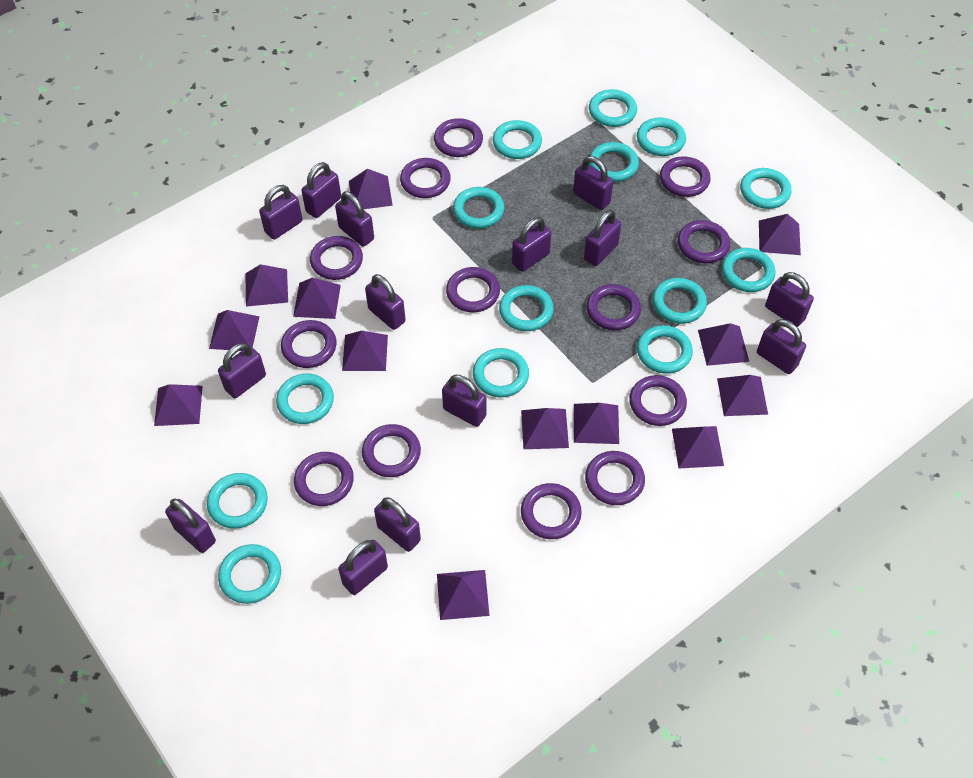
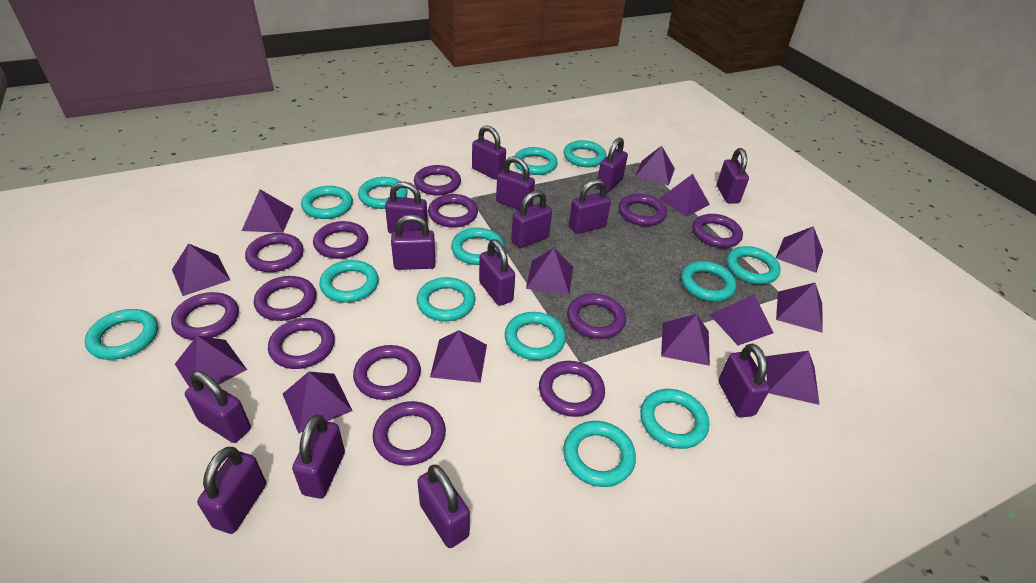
turquoise ring: 14 -> 13

